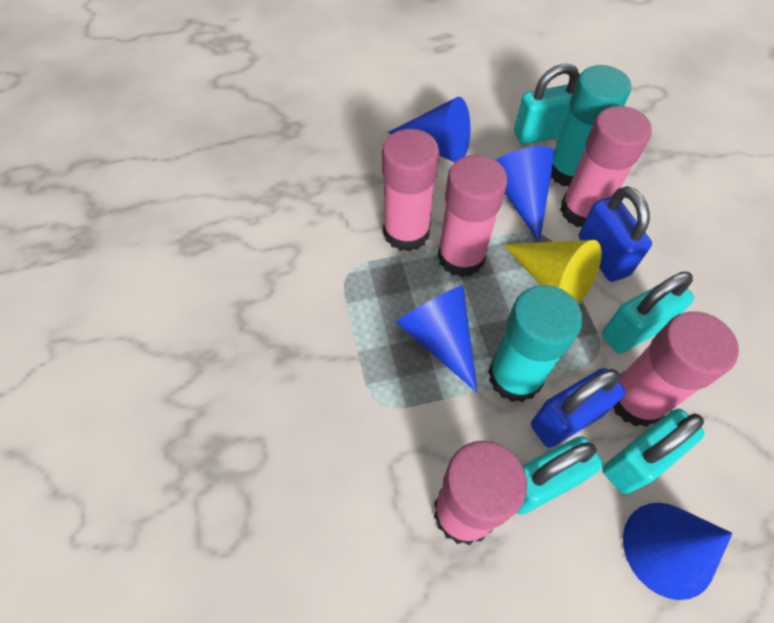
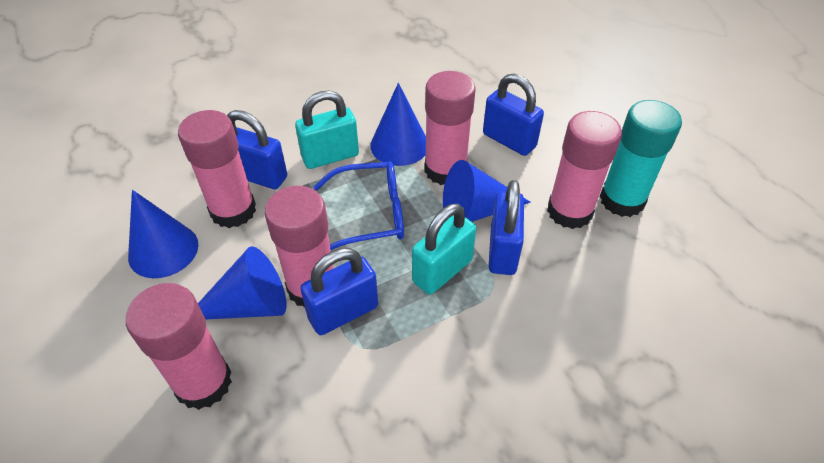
blue glasses: 0 -> 1
blue padlock: 2 -> 4
turquoise glue stick: 2 -> 1
turquoise padlock: 4 -> 2
yellow cone: 1 -> 0

